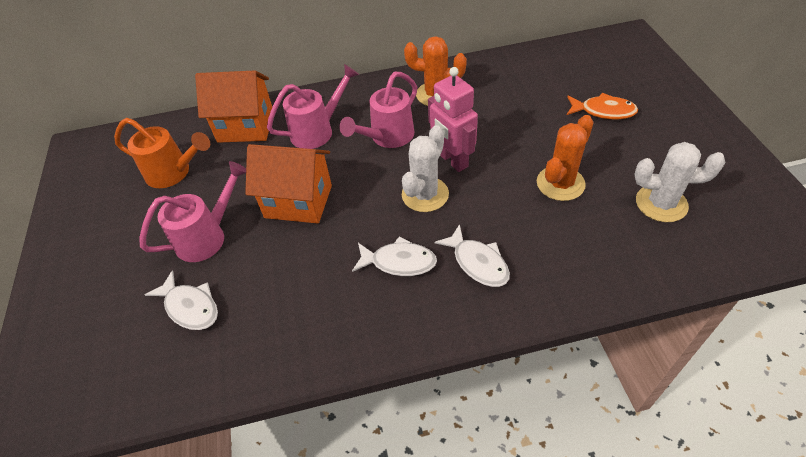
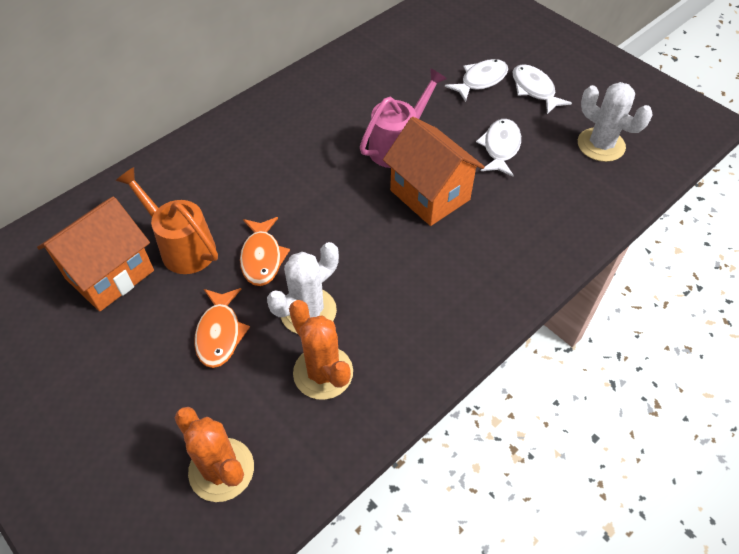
orange fish: 1 -> 2
pink robot: 1 -> 0
pink watering can: 3 -> 1

